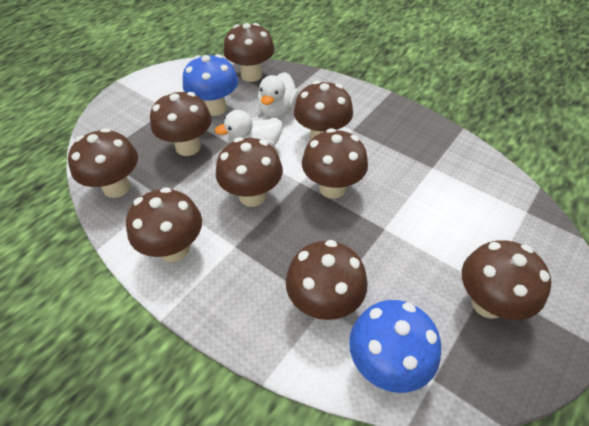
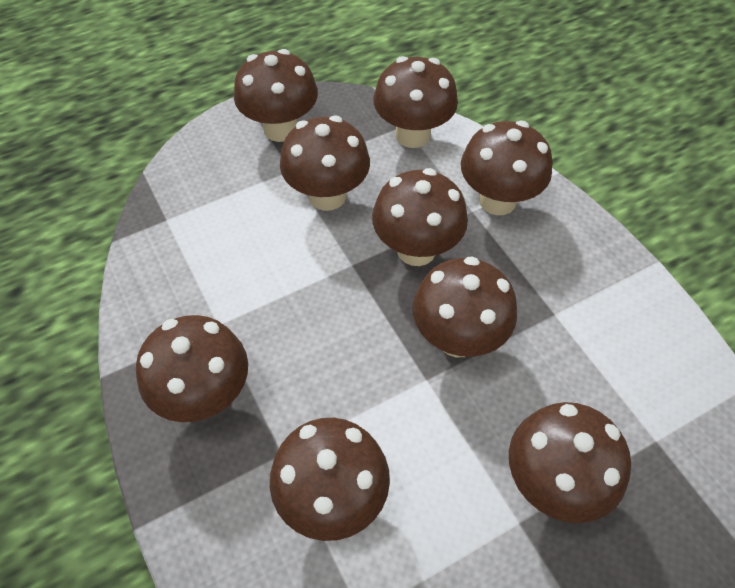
blue mushroom: 2 -> 0
white duck: 2 -> 0

